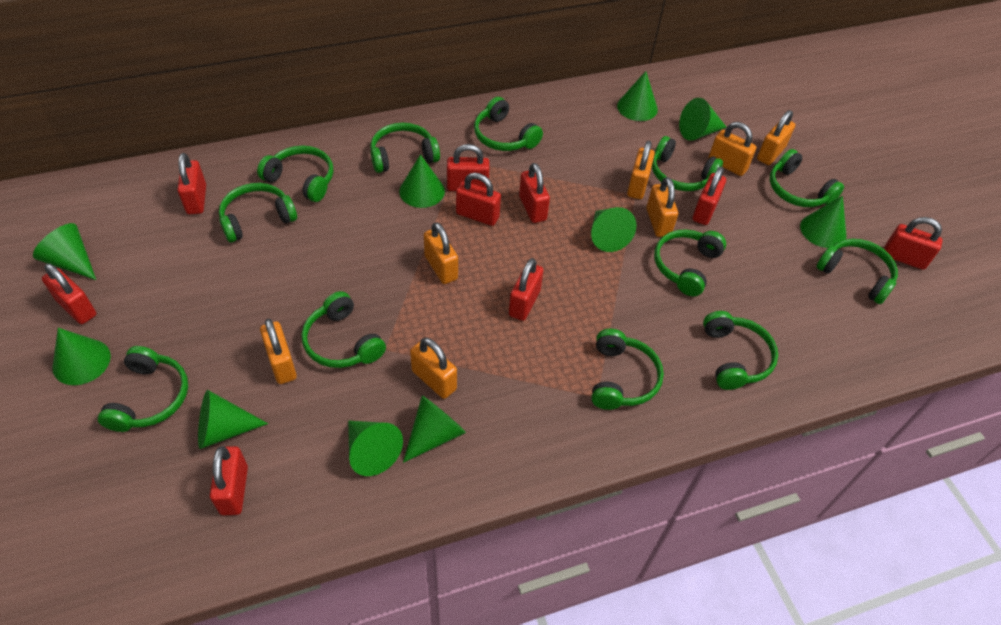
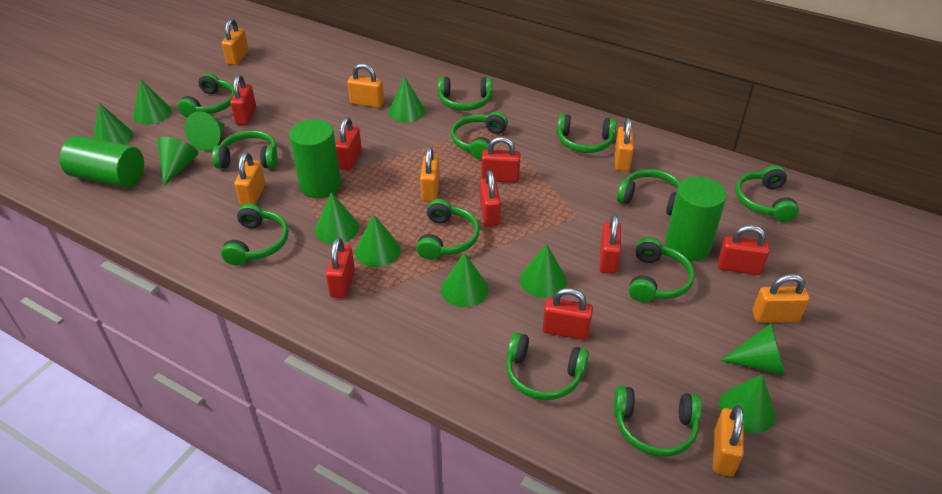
green cone: 10 -> 11
green cylinder: 0 -> 3
red padlock: 9 -> 8

